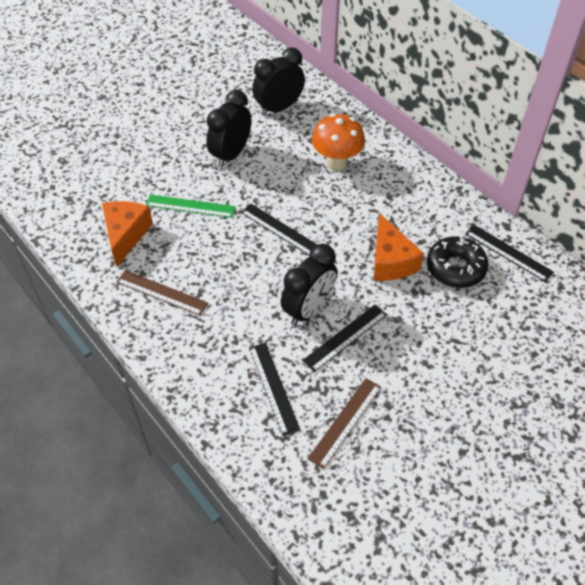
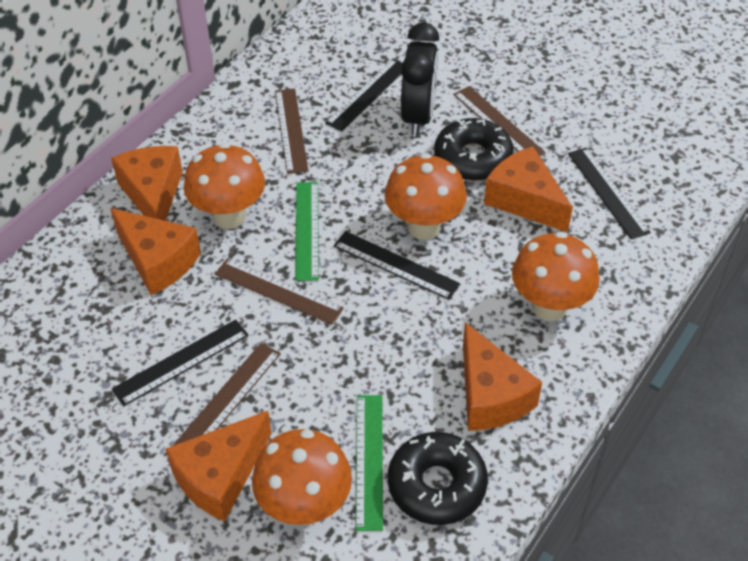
black clock: 3 -> 1
black donut: 1 -> 2
brown ruler: 2 -> 4
green ruler: 1 -> 2
orange cheese: 2 -> 5
orange mushroom: 1 -> 4

